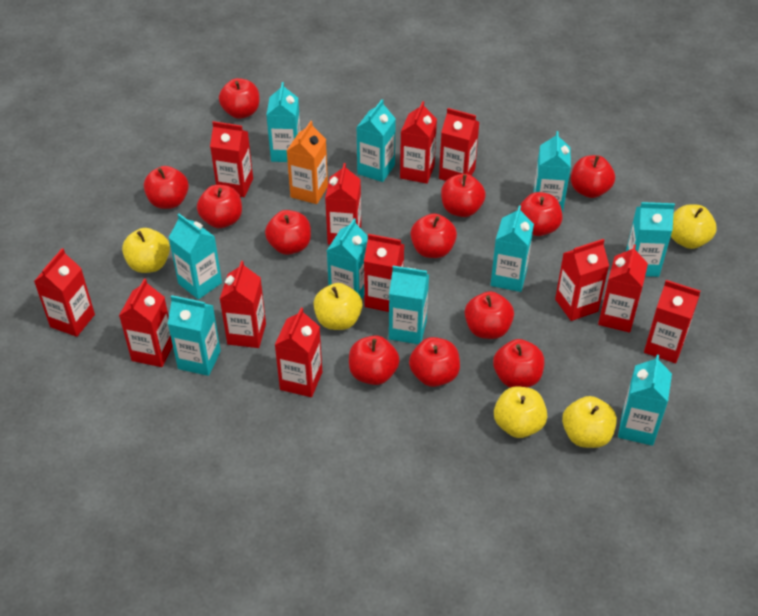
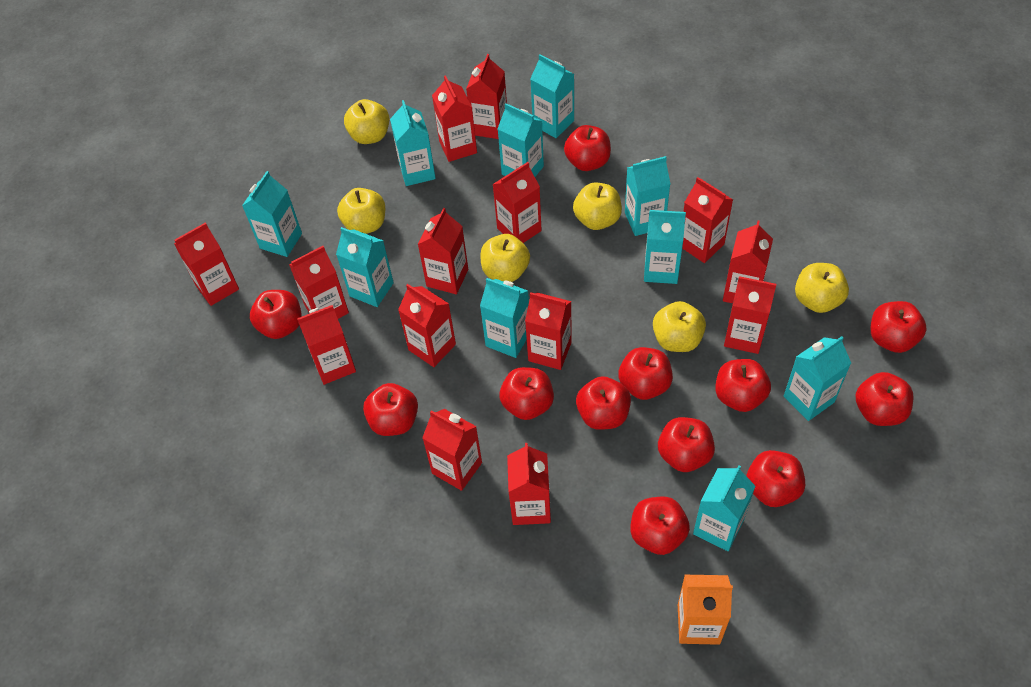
red carton: 12 -> 14
yellow apple: 5 -> 6

